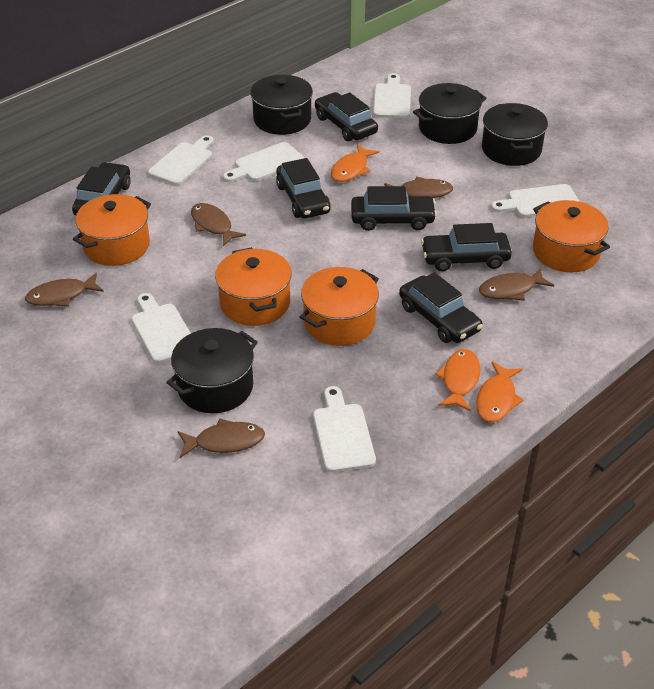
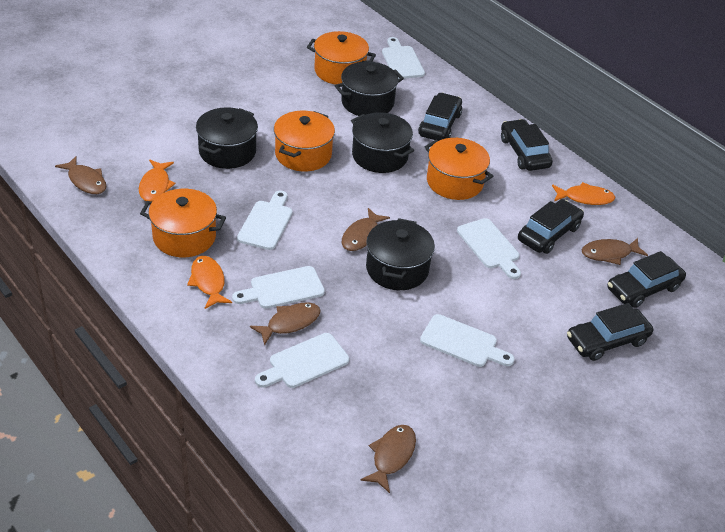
black car: 6 -> 5

